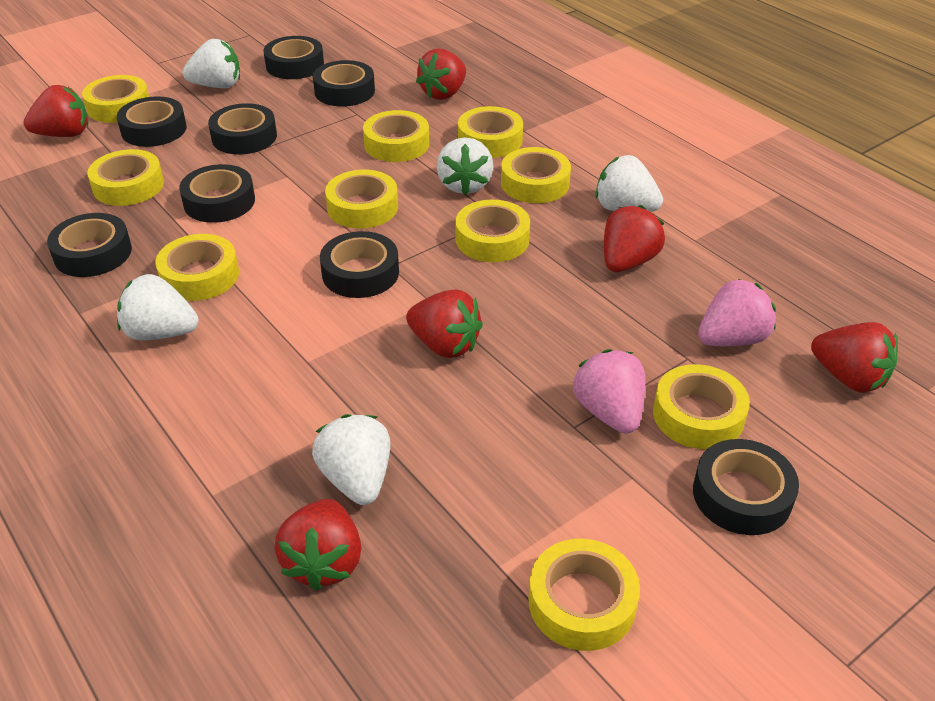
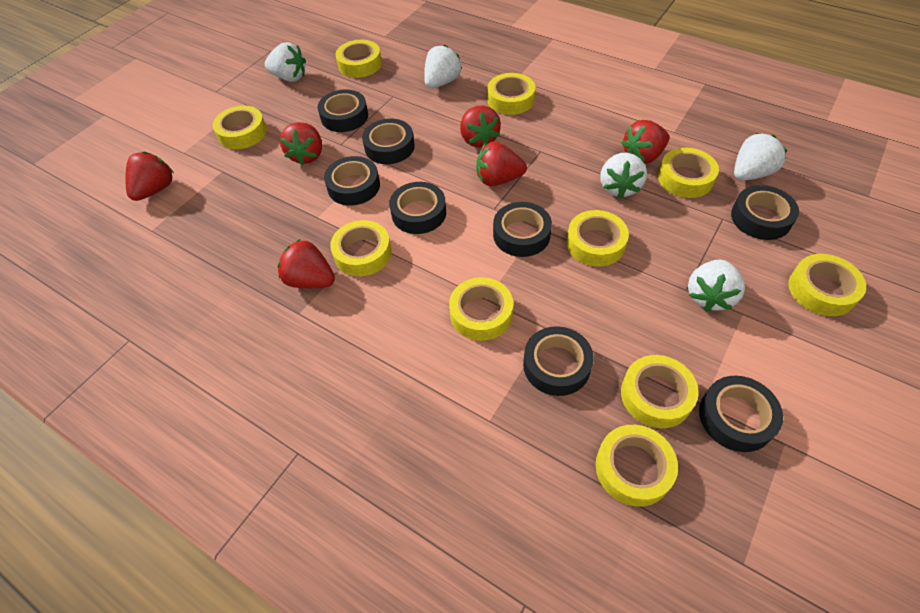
pink strawberry: 2 -> 0

